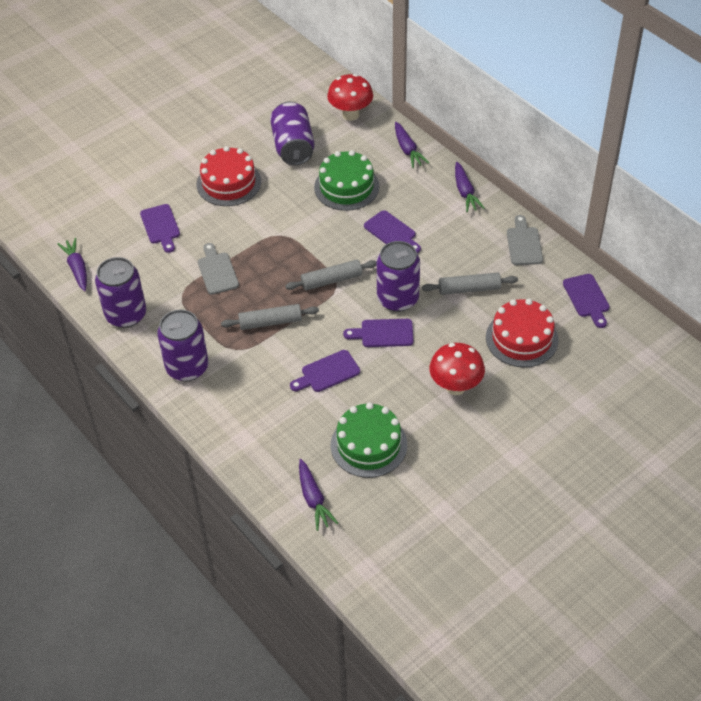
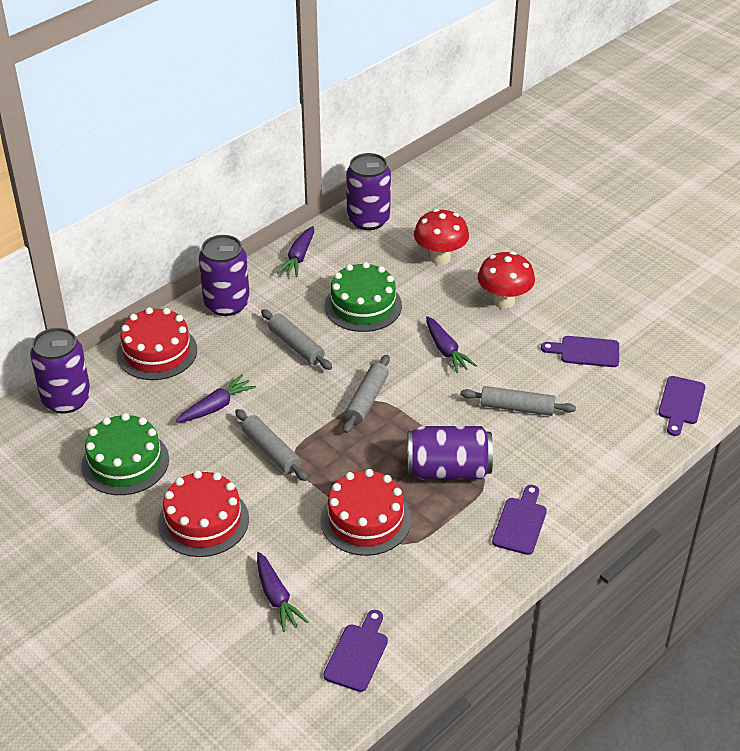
grey cutting board: 2 -> 0
grey rolling pin: 3 -> 4
purple cutting board: 5 -> 4
red cake: 2 -> 3

